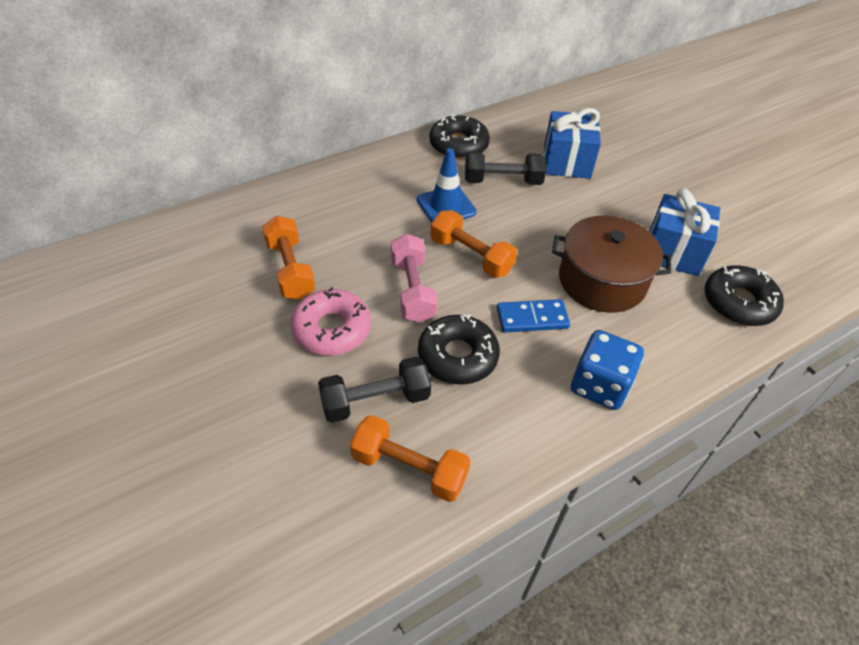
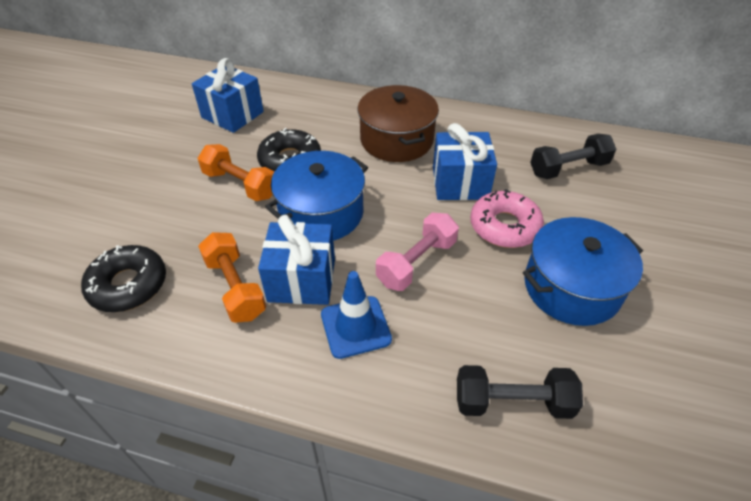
black donut: 3 -> 2
blue dice: 1 -> 0
blue domino: 1 -> 0
blue gift: 2 -> 3
blue pot: 0 -> 2
orange dumbbell: 3 -> 2

